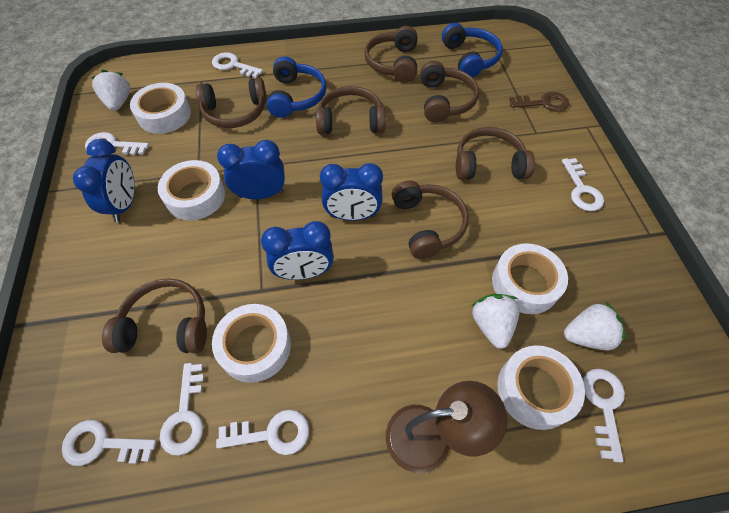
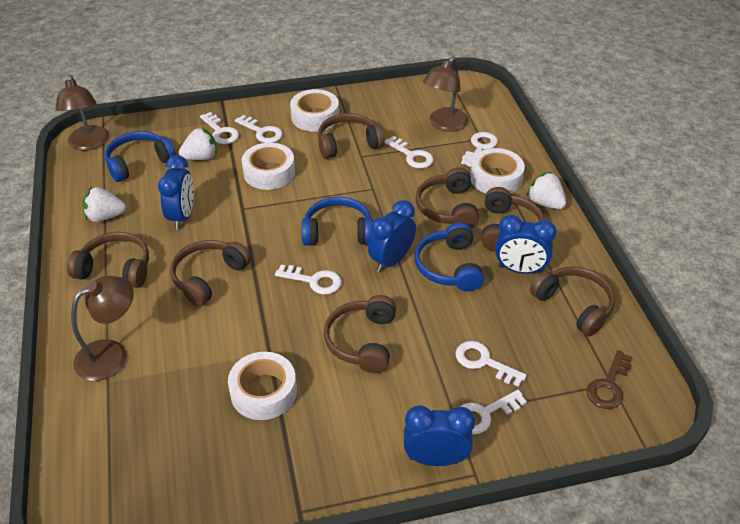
blue headphones: 2 -> 3
brown lamp: 1 -> 3
white tape: 5 -> 4

